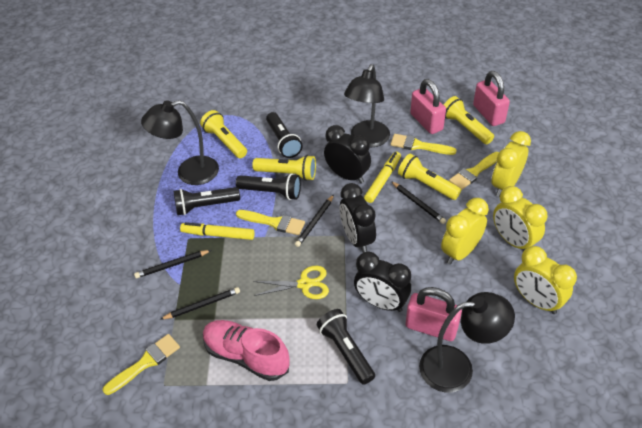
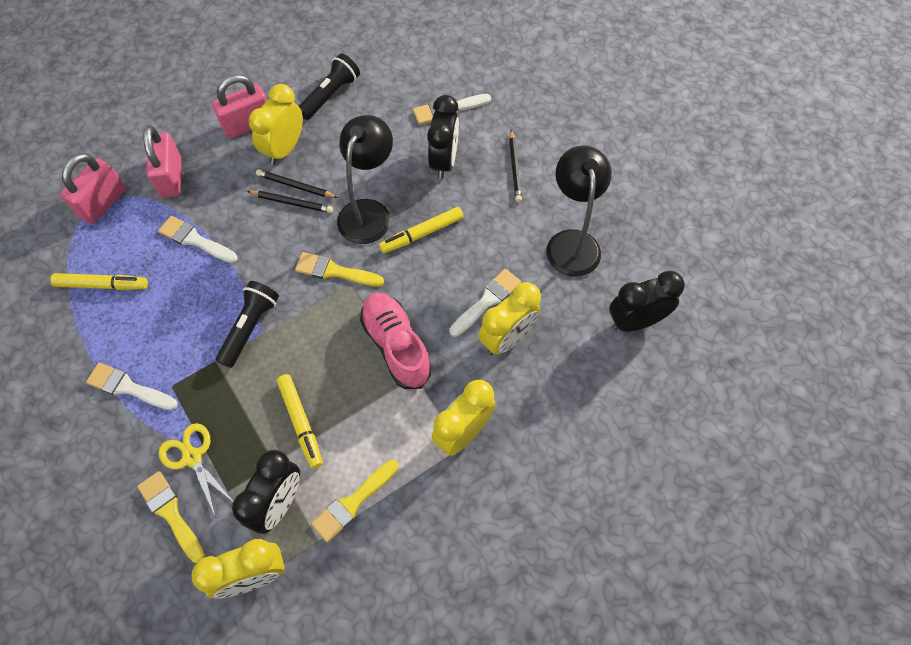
black flashlight: 4 -> 2
black lamp: 3 -> 2
black pencil: 4 -> 3
white brush: 0 -> 4
yellow brush: 4 -> 3
yellow flashlight: 4 -> 0
yellow marker: 2 -> 3

